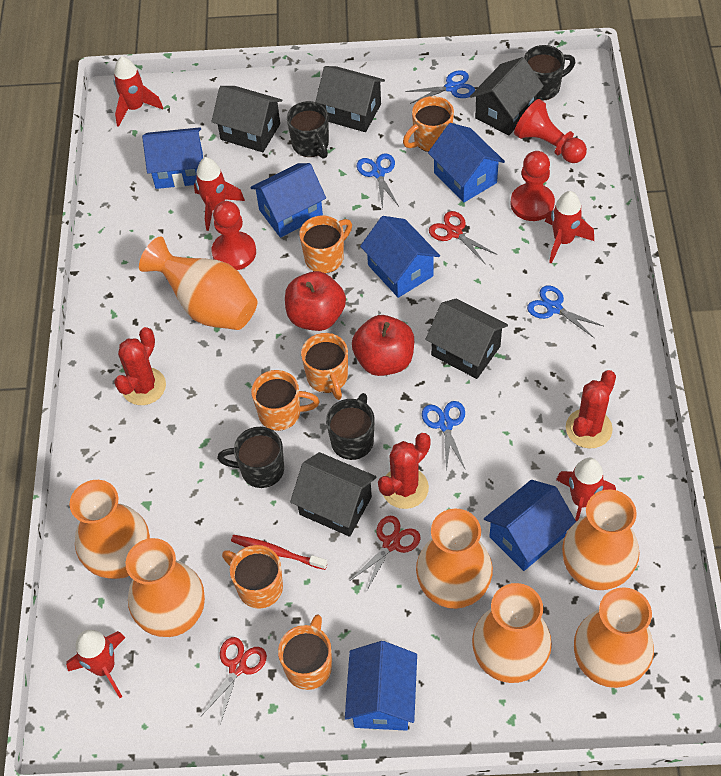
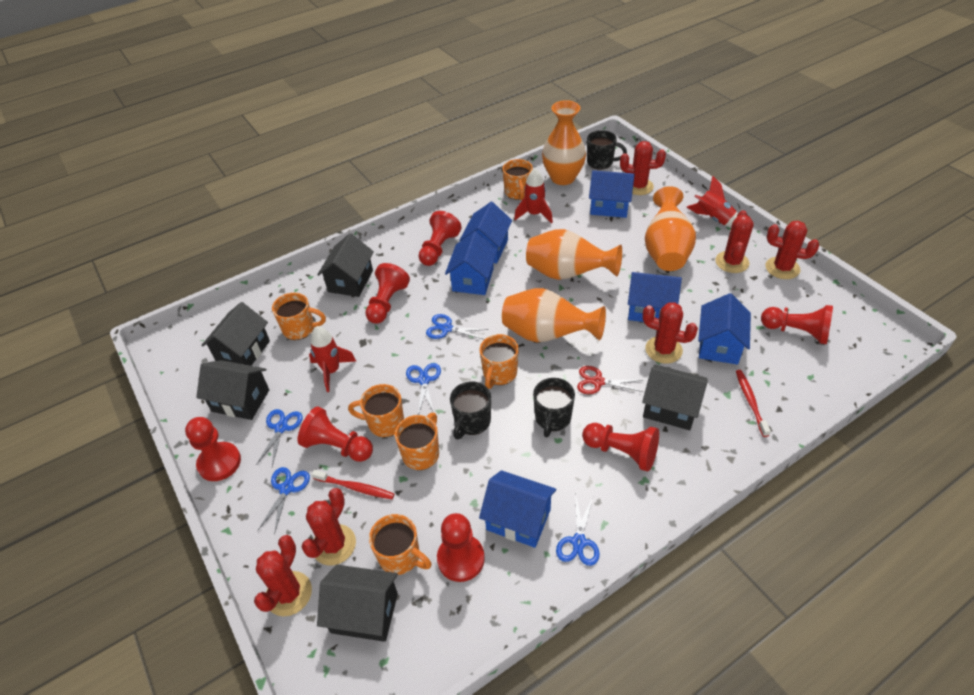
black mug: 4 -> 3
blue scissors: 4 -> 5
orange vase: 7 -> 4
red apple: 2 -> 0
red cactus: 3 -> 6
red pawn: 3 -> 7
red rocket: 5 -> 3
red scissors: 3 -> 1
red toothbrush: 1 -> 2

